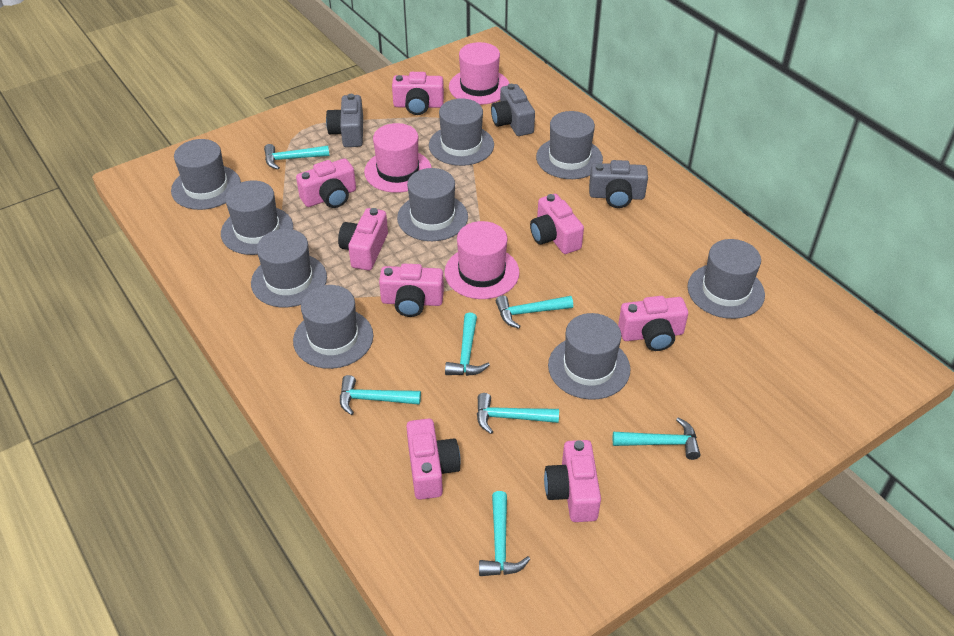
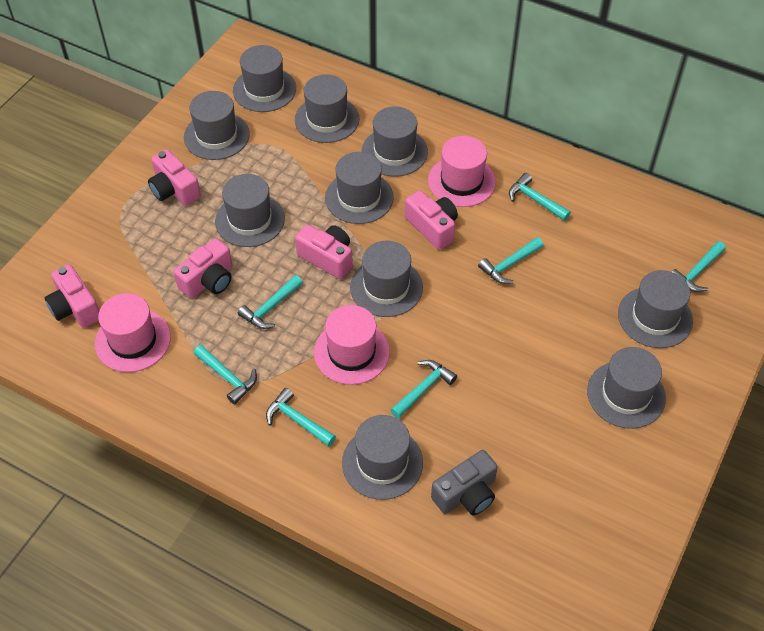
grey camera: 3 -> 1
grey hat: 9 -> 10
pink camera: 8 -> 5

